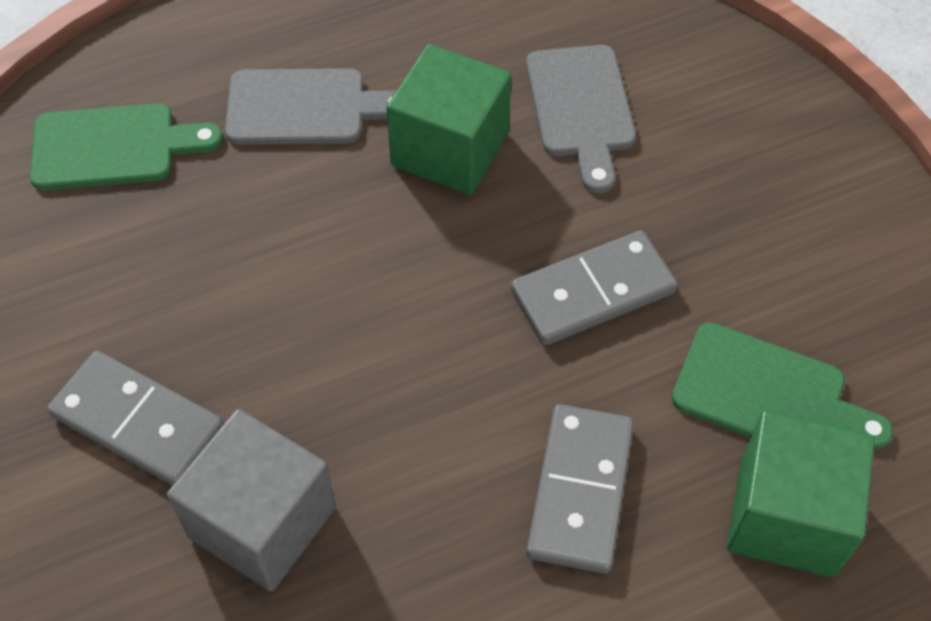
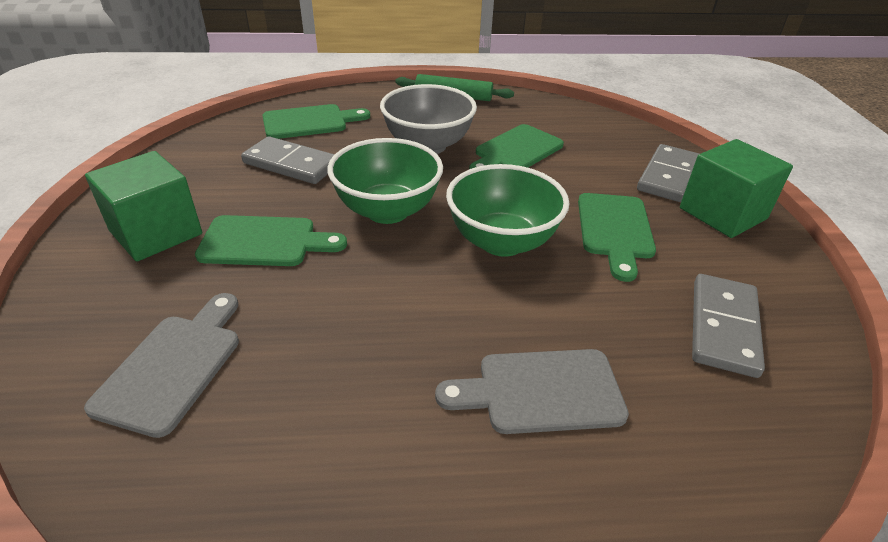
green bowl: 0 -> 2
green cutting board: 2 -> 4
green rolling pin: 0 -> 1
grey bowl: 0 -> 1
grey cube: 1 -> 0

